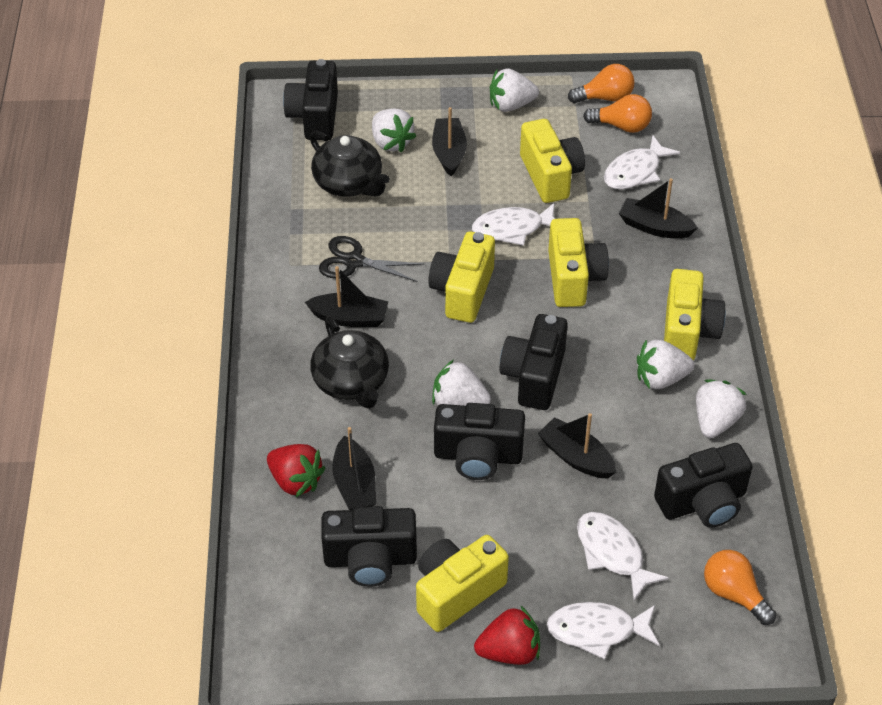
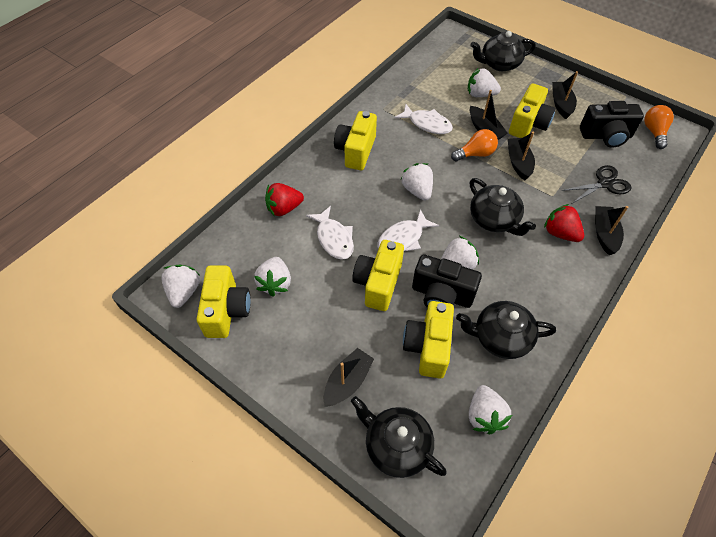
black camera: 5 -> 2
black teapot: 2 -> 4
orange light bulb: 3 -> 2
white fish: 4 -> 3
white strawberry: 5 -> 6

